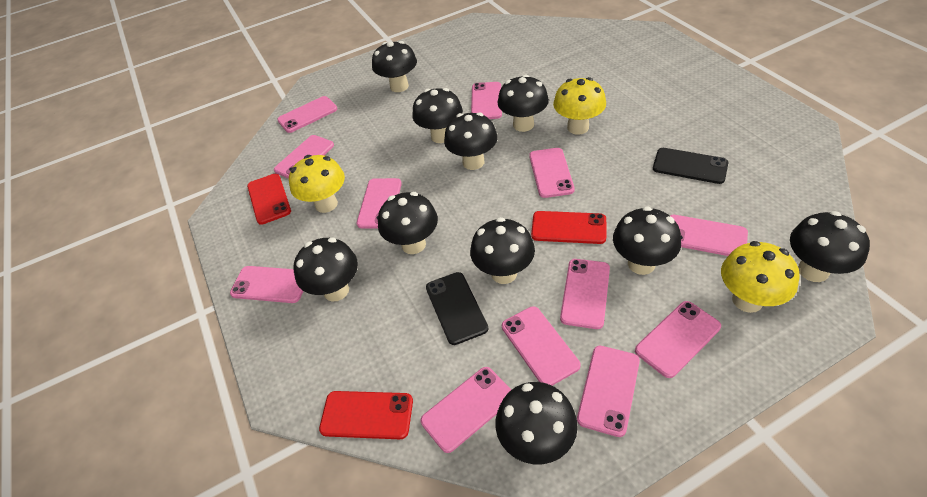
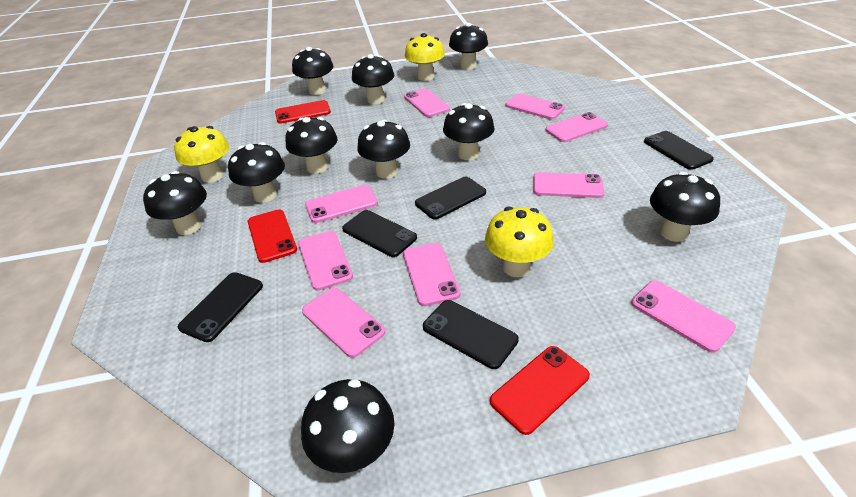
black phone: 2 -> 5
pink phone: 12 -> 9

